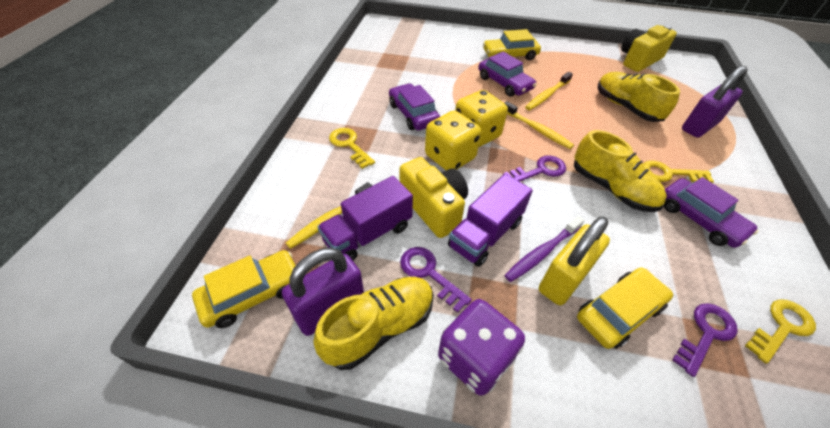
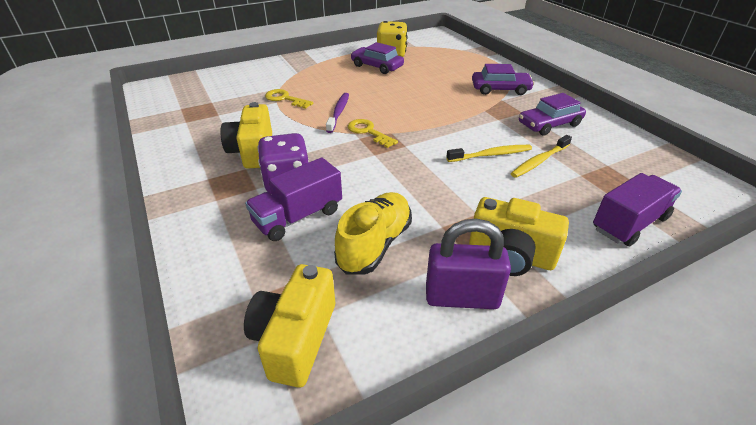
purple key: 3 -> 0
purple padlock: 2 -> 1
yellow camera: 2 -> 3
yellow car: 3 -> 0
yellow dice: 2 -> 1
yellow key: 3 -> 2
yellow padlock: 1 -> 0
yellow shoe: 3 -> 1
yellow toothbrush: 3 -> 2

